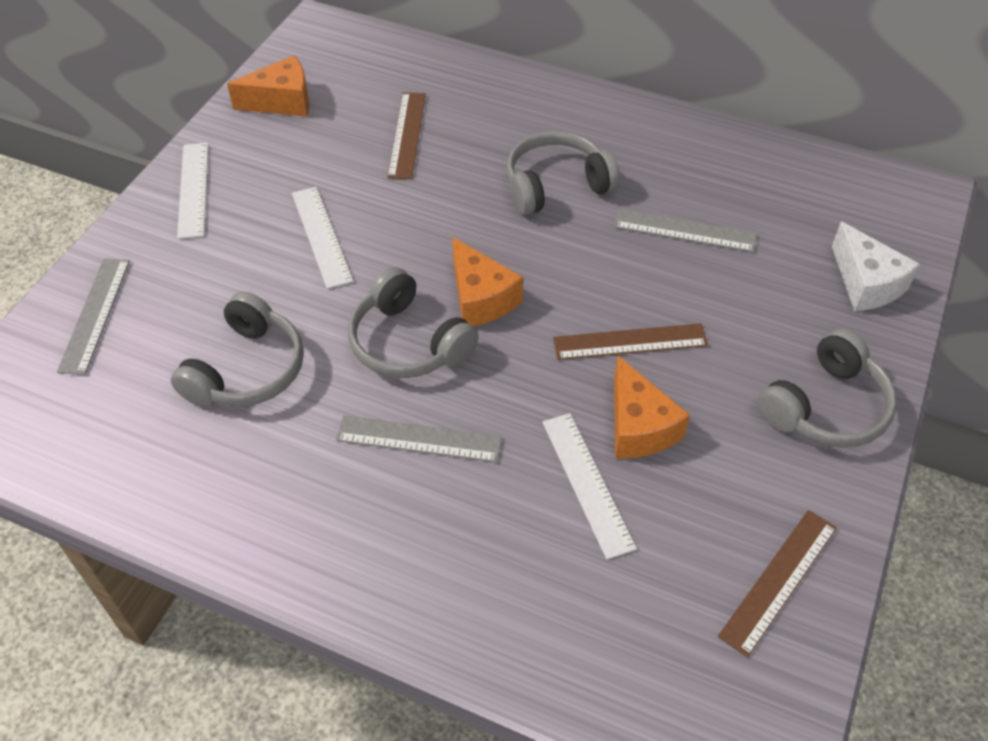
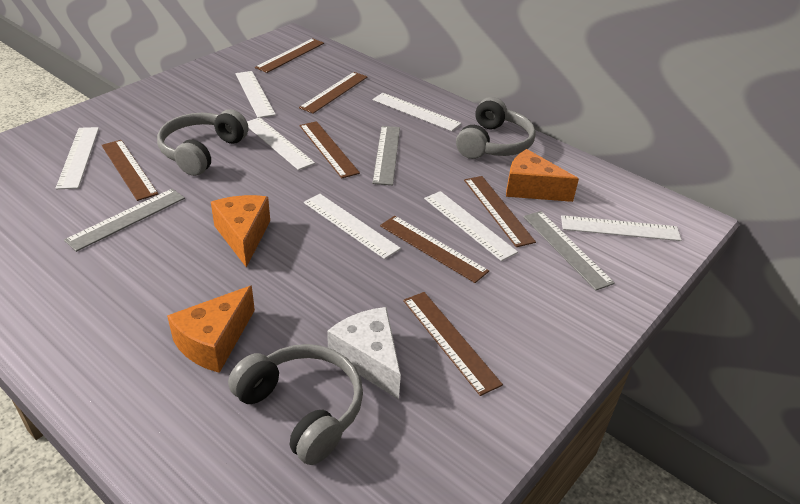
brown ruler: 3 -> 7
grey headphones: 4 -> 3
white ruler: 3 -> 7

